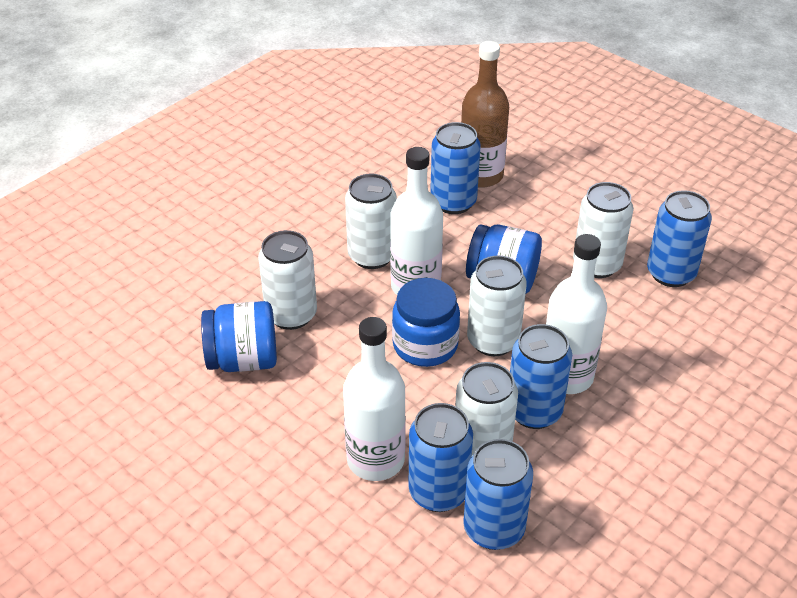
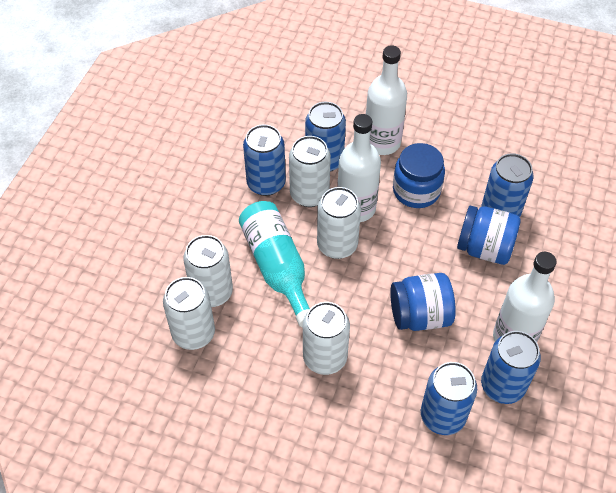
brown bottle: 1 -> 0
turquoise bottle: 0 -> 1

